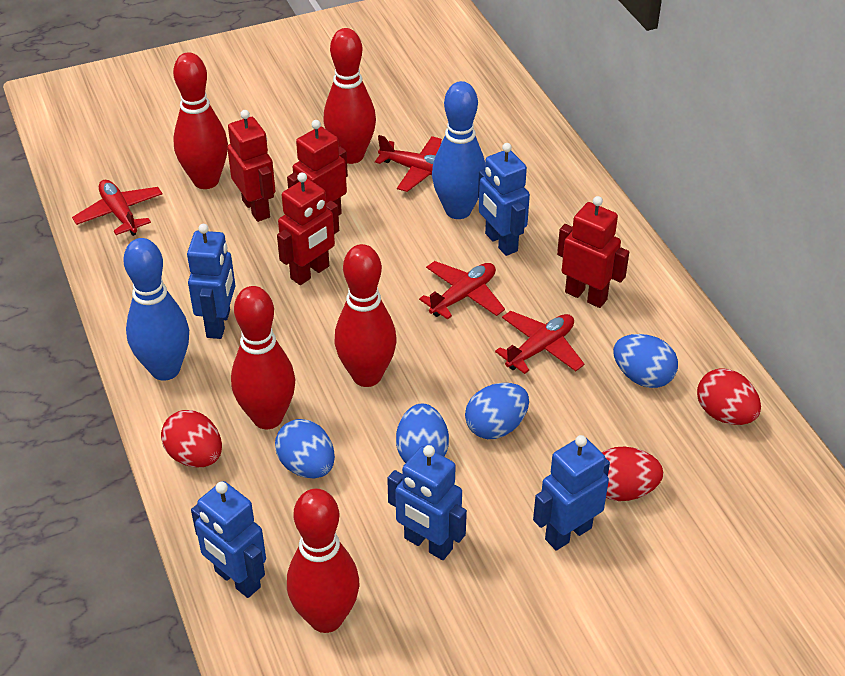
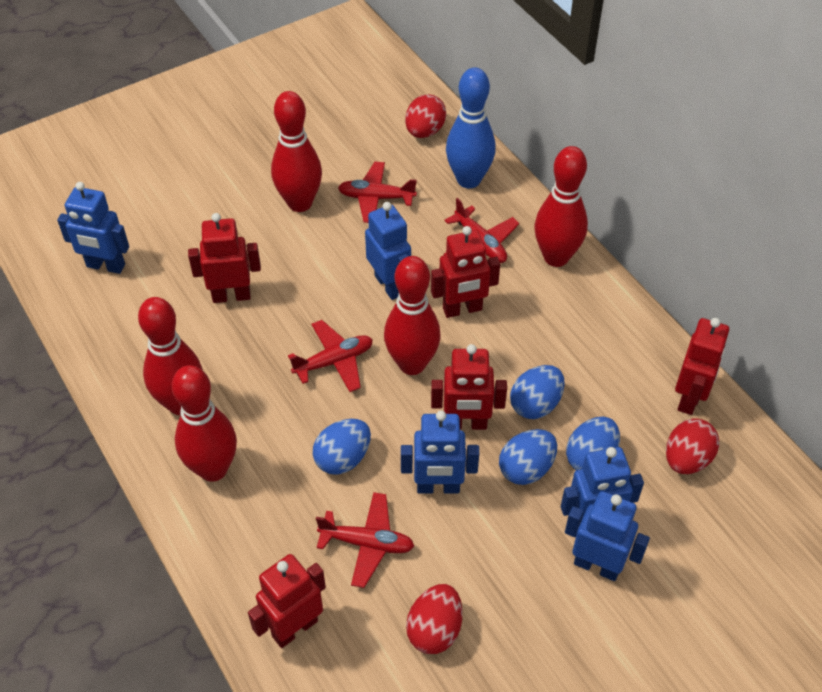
blue bowling pin: 2 -> 1
red robot: 4 -> 5

